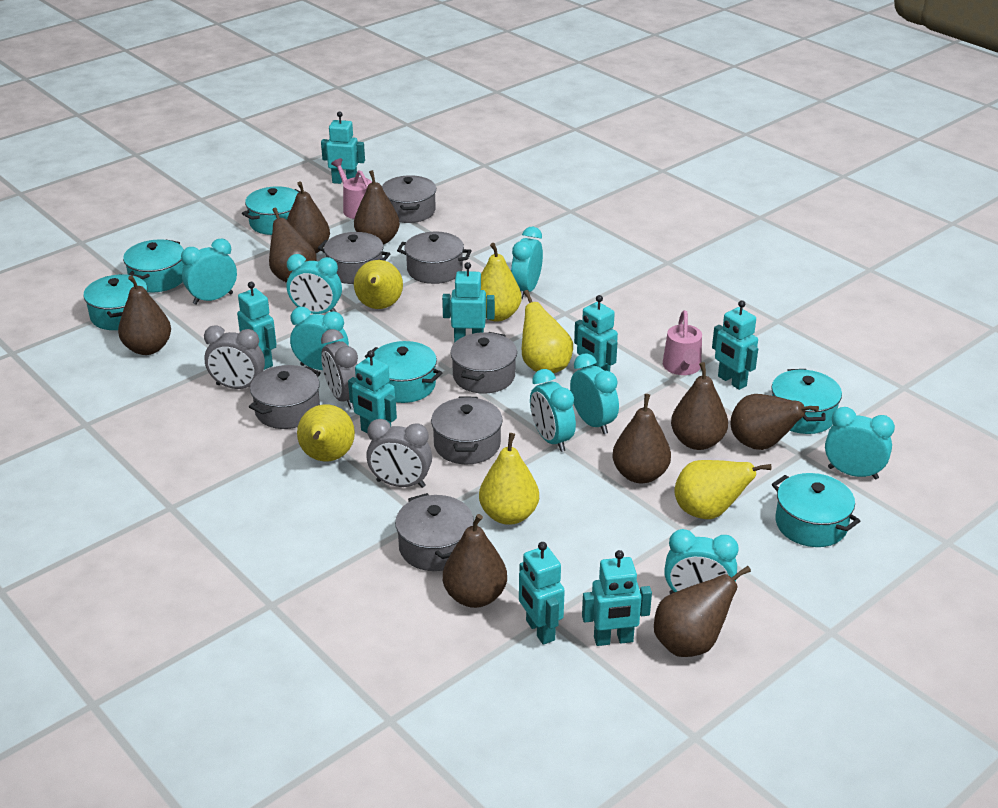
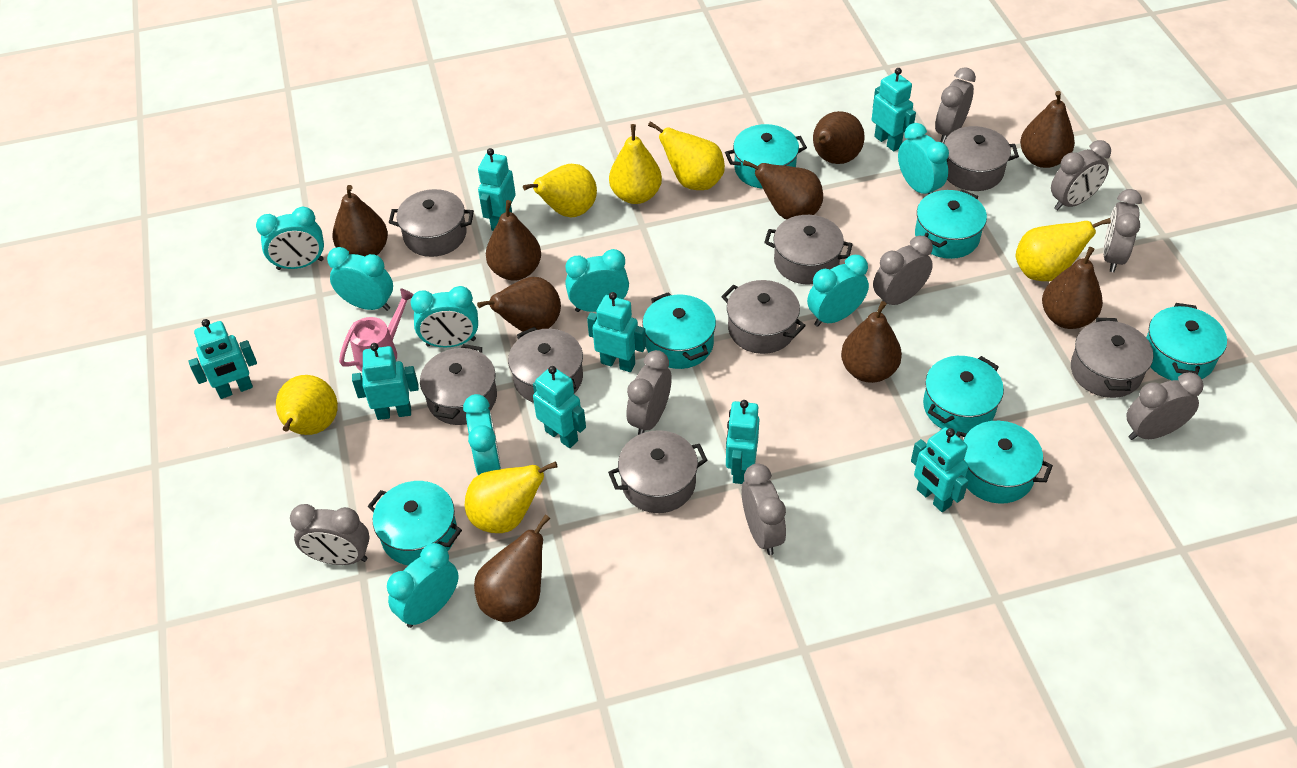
grey clock: 3 -> 8
grey pot: 7 -> 8
pink watering can: 2 -> 1
turquoise pot: 6 -> 7

